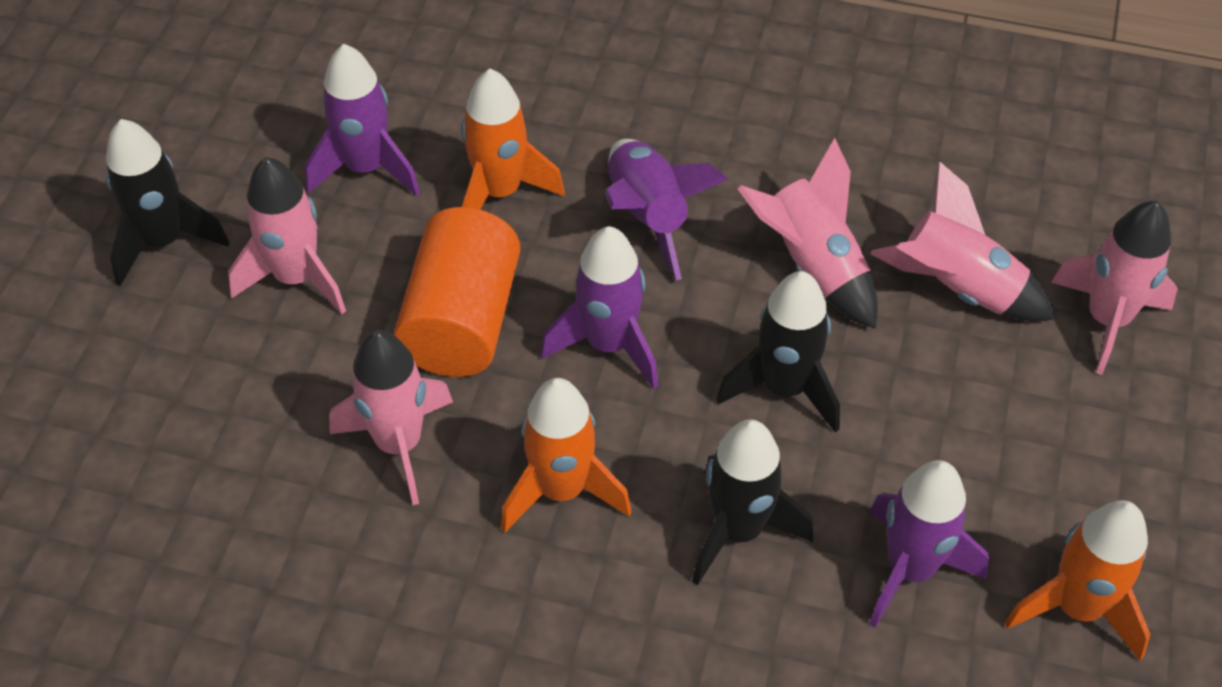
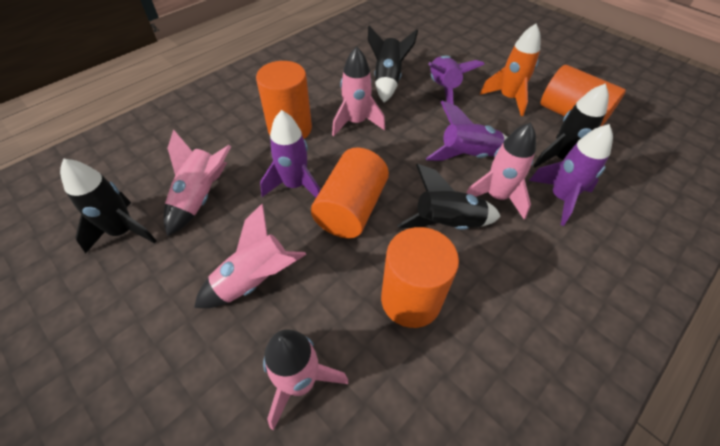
black rocket: 3 -> 4
orange cylinder: 1 -> 4
orange rocket: 3 -> 1

